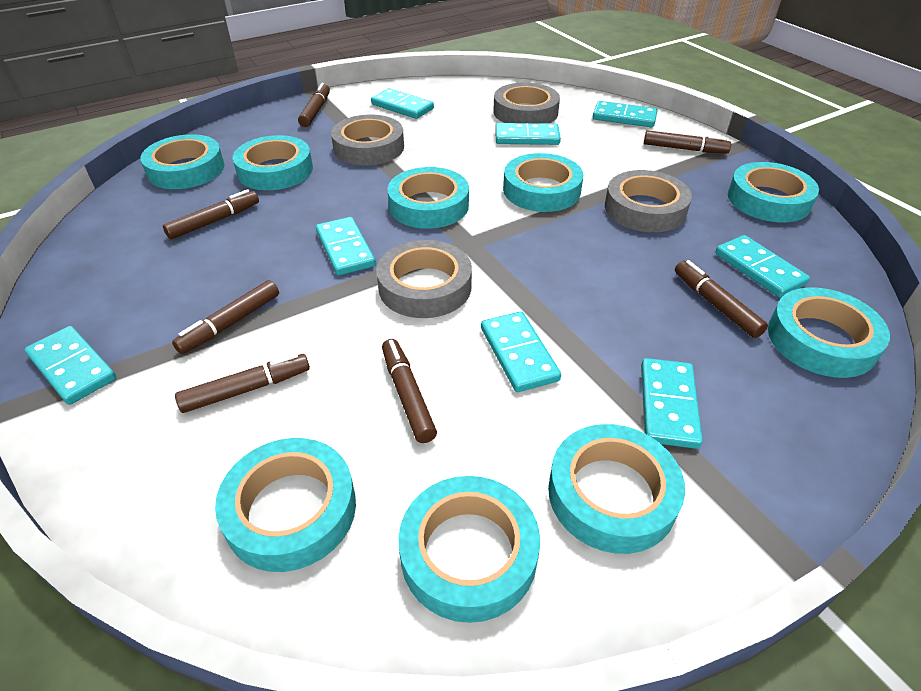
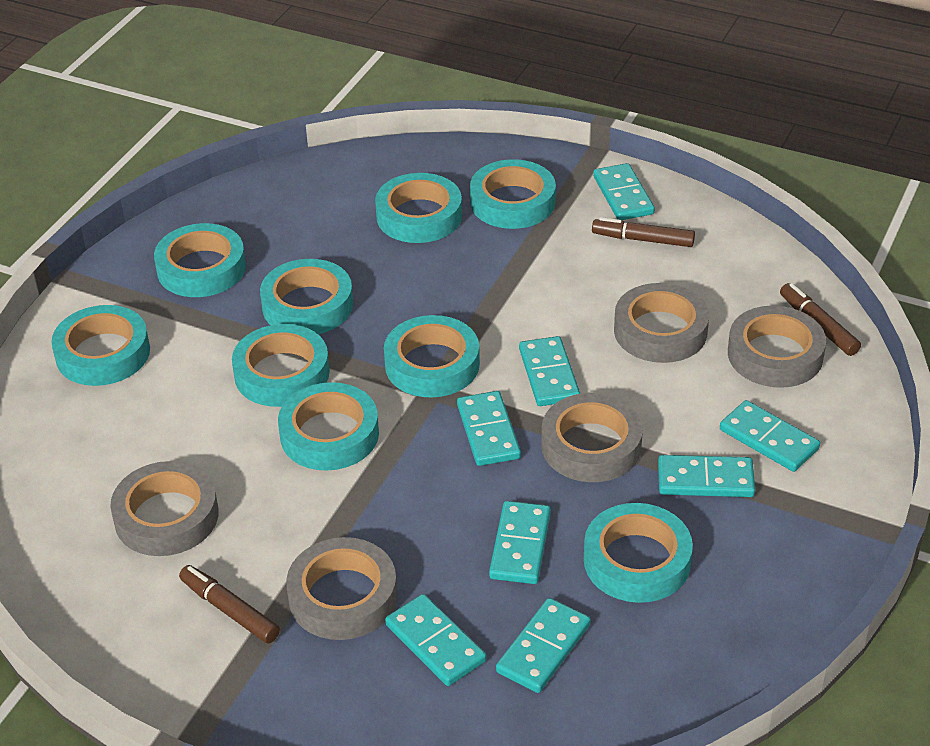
brown marker: 7 -> 3
grey tape: 4 -> 5

